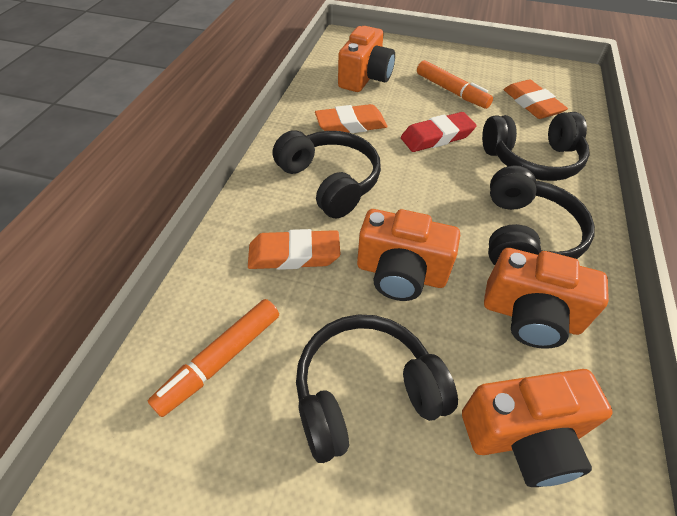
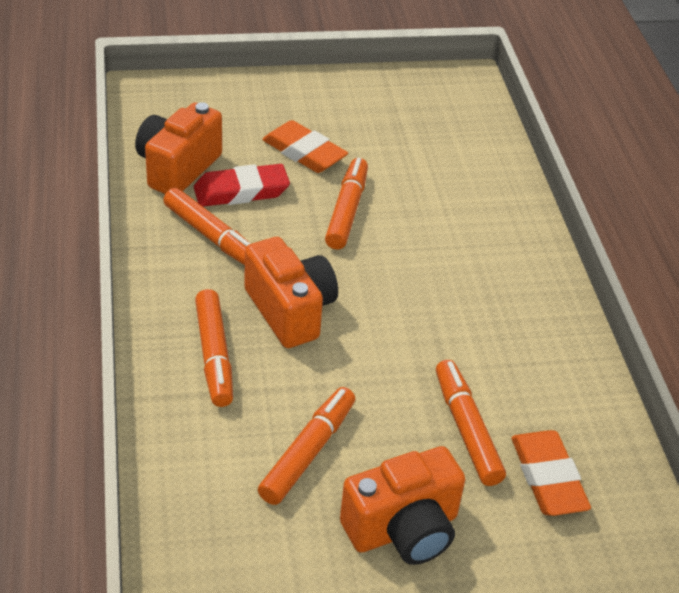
black headphones: 4 -> 0
orange camera: 4 -> 3
orange eraser: 3 -> 2
orange marker: 2 -> 5

